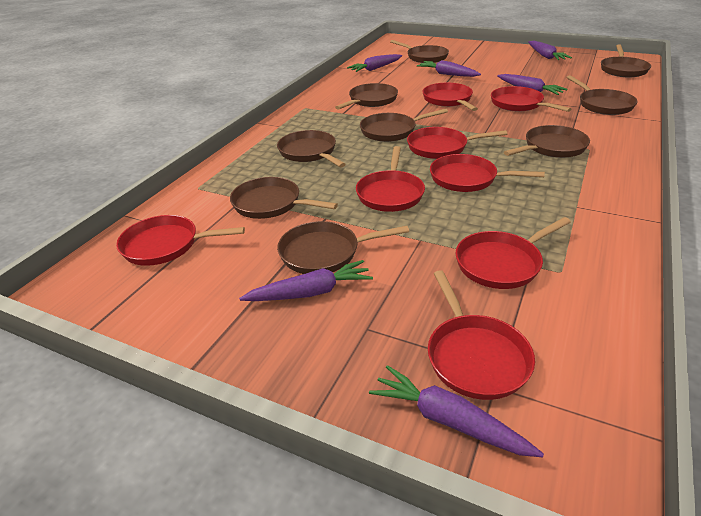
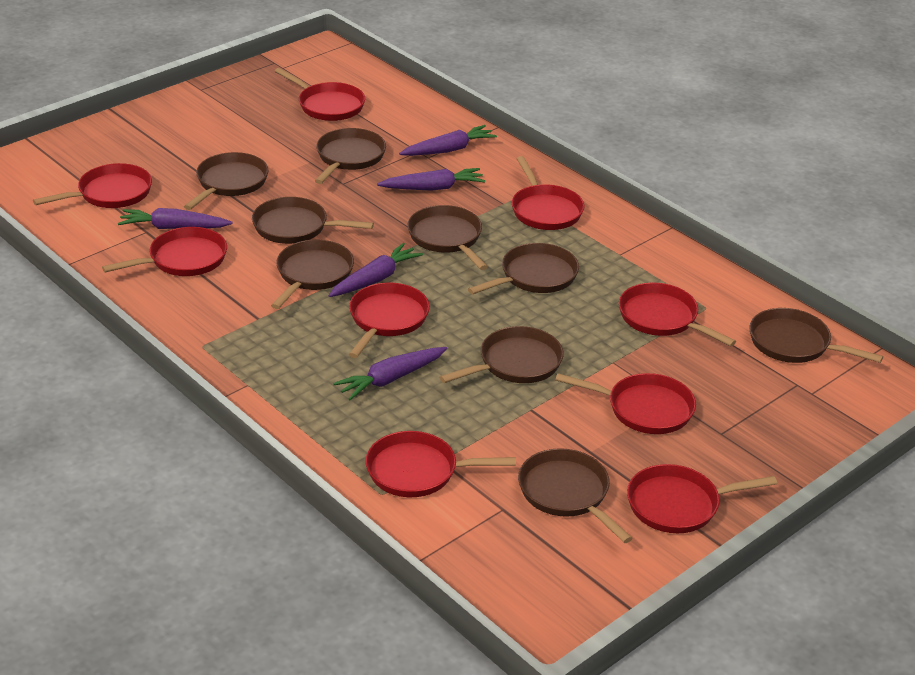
purple carrot: 6 -> 5
red pan: 8 -> 9

